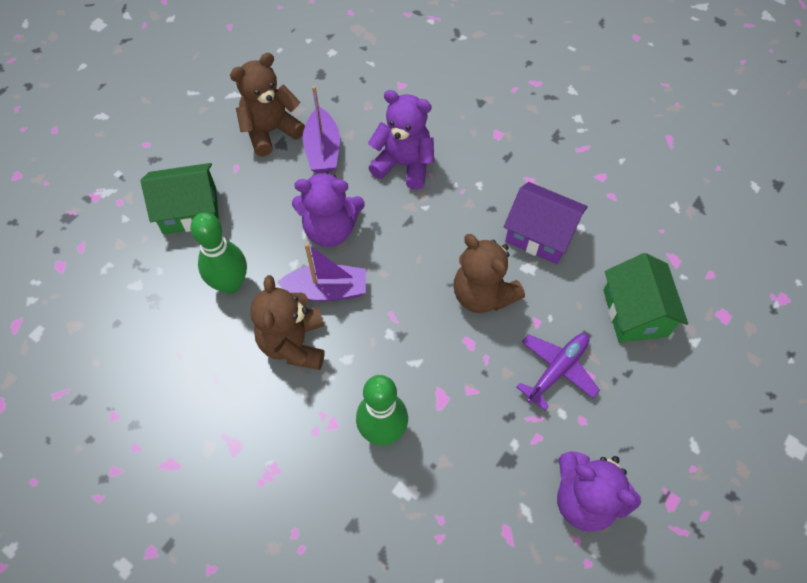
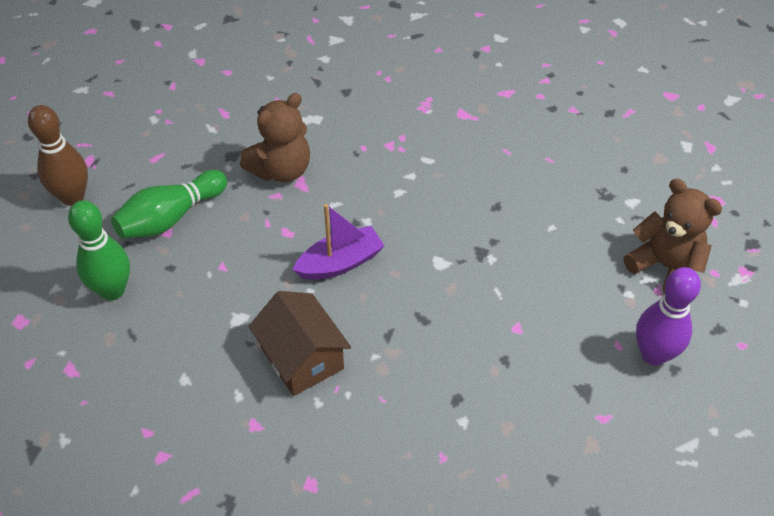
brown bowling pin: 0 -> 1
brown house: 0 -> 1
brown teddy bear: 3 -> 2
green house: 2 -> 0
purple boat: 2 -> 1
purple bowling pin: 0 -> 1
purple house: 1 -> 0
purple plane: 1 -> 0
purple teddy bear: 3 -> 0

